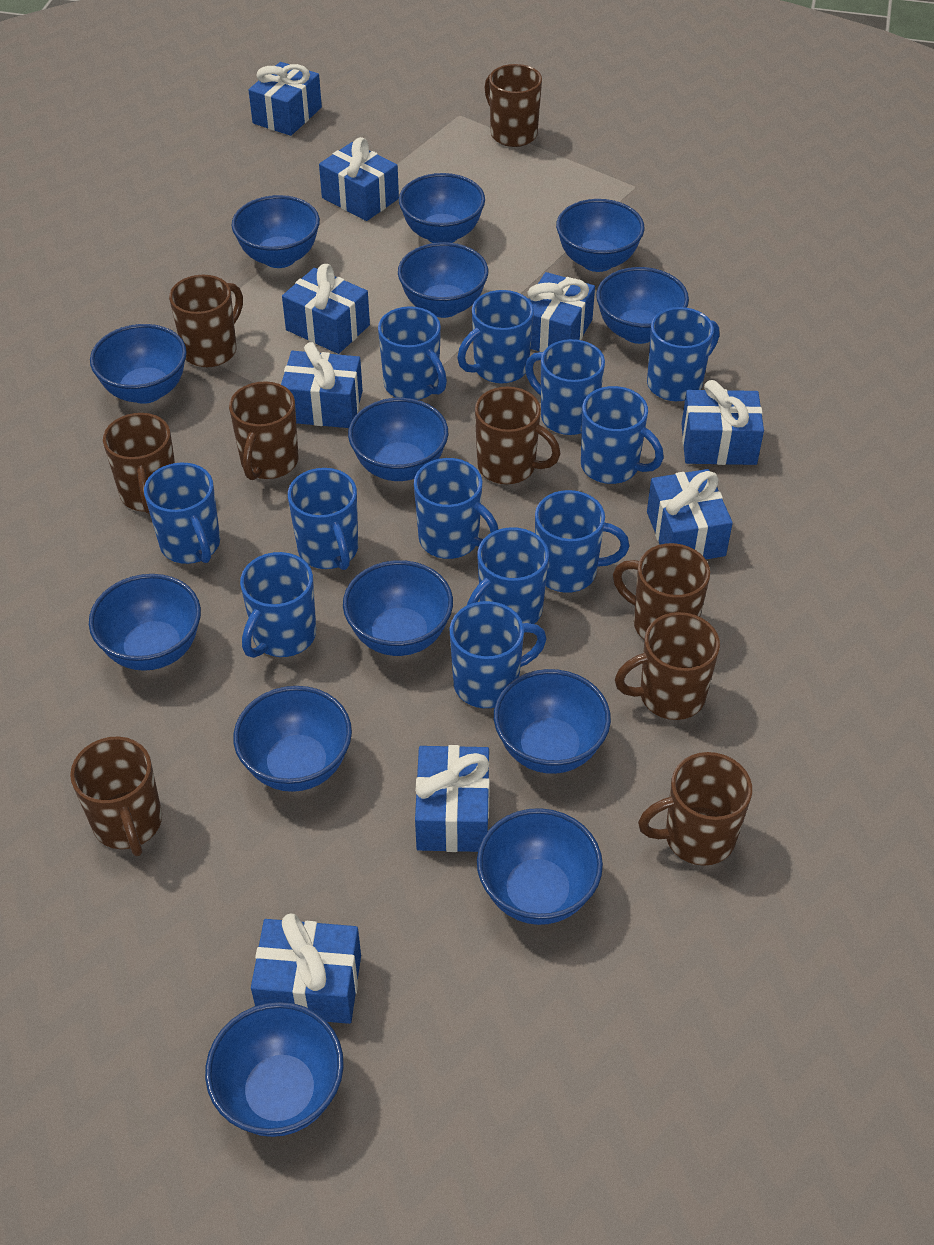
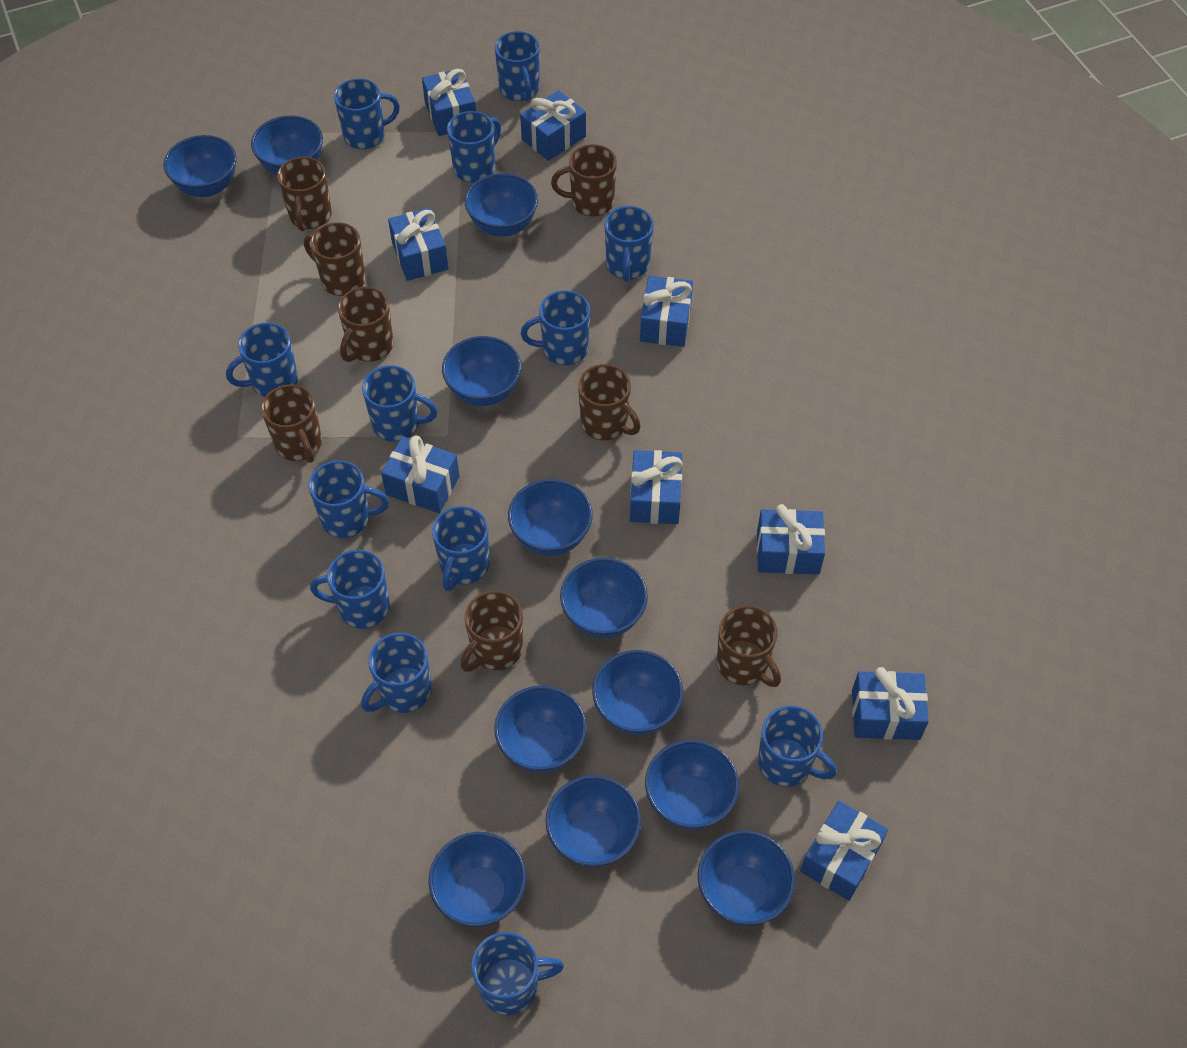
blue bowl: 13 -> 12
blue mug: 12 -> 13
brown mug: 9 -> 8

